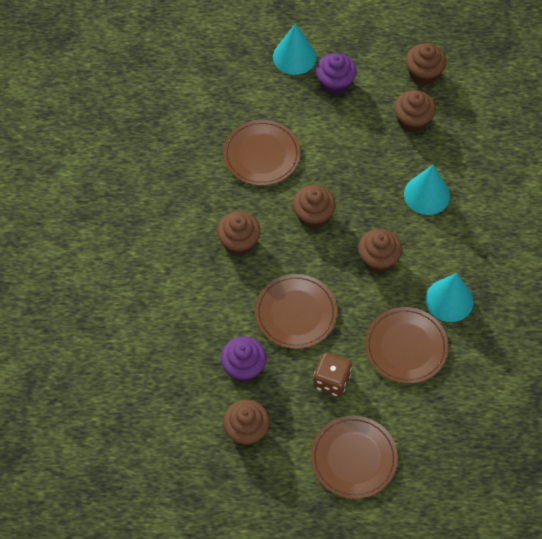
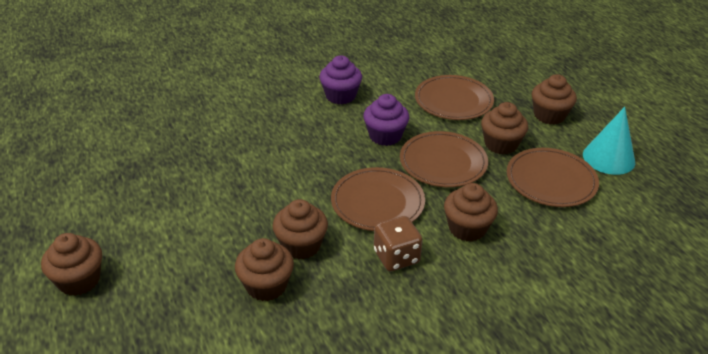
turquoise cone: 3 -> 1

